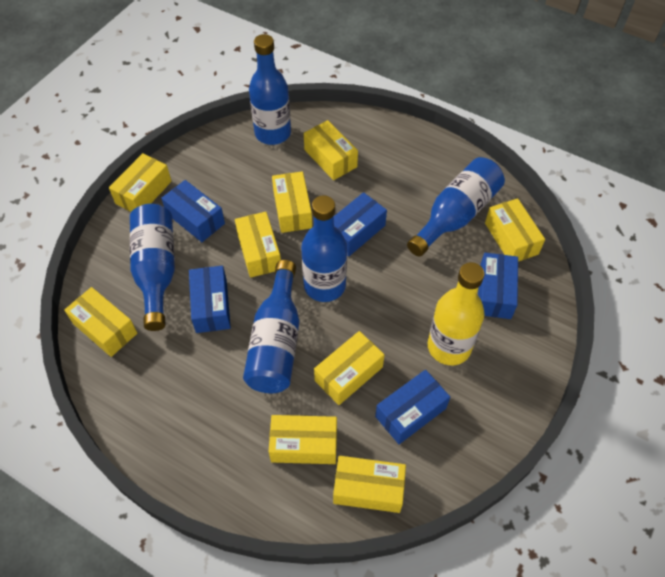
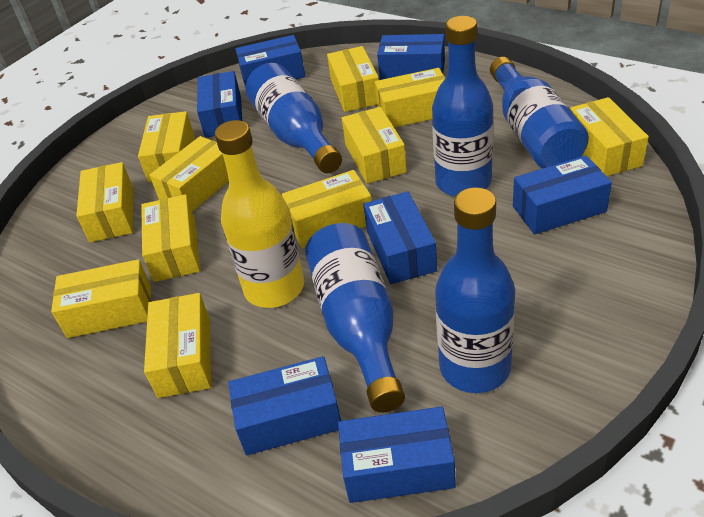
blue box: 5 -> 7
yellow box: 9 -> 11

